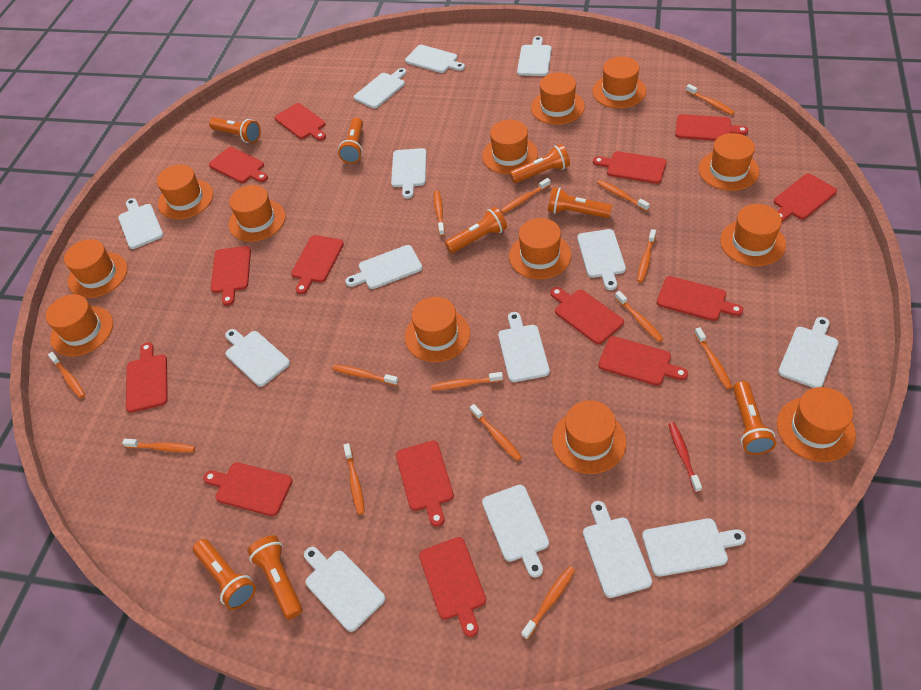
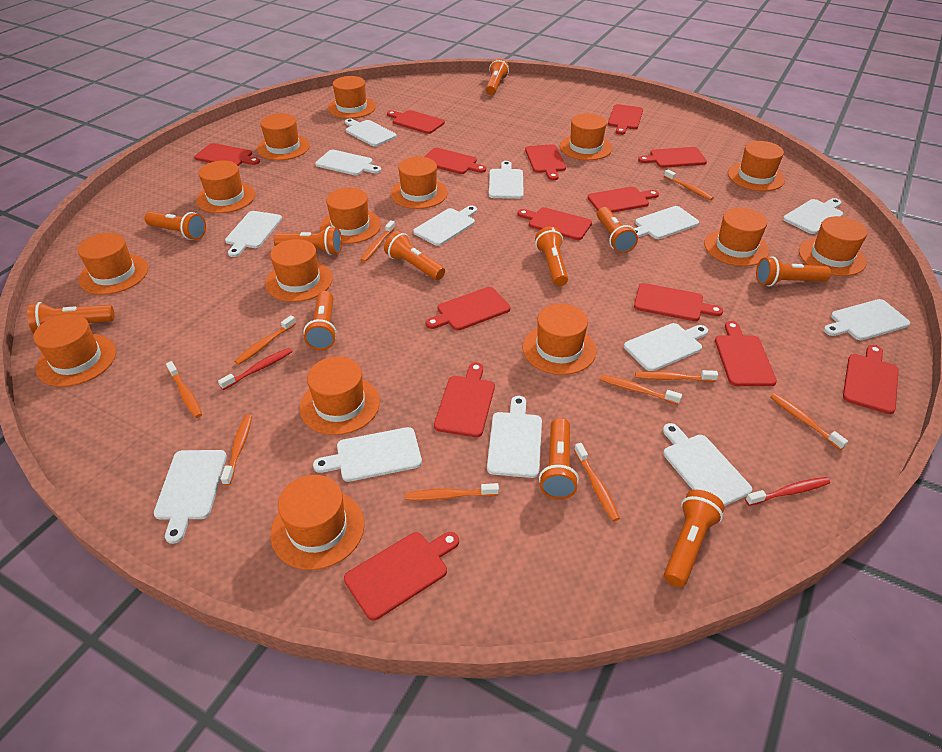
orange flashlight: 8 -> 11
orange hat: 13 -> 15
orange toothbrush: 14 -> 10
red toothbrush: 1 -> 2
white cutting board: 14 -> 13

